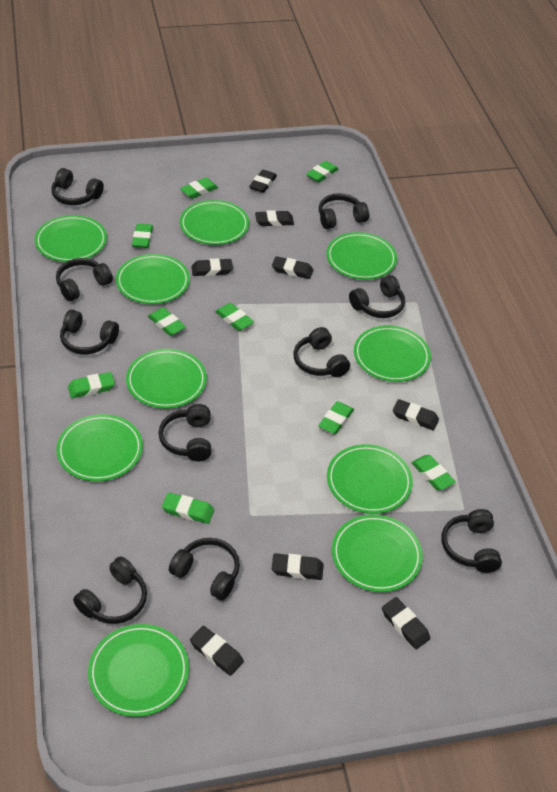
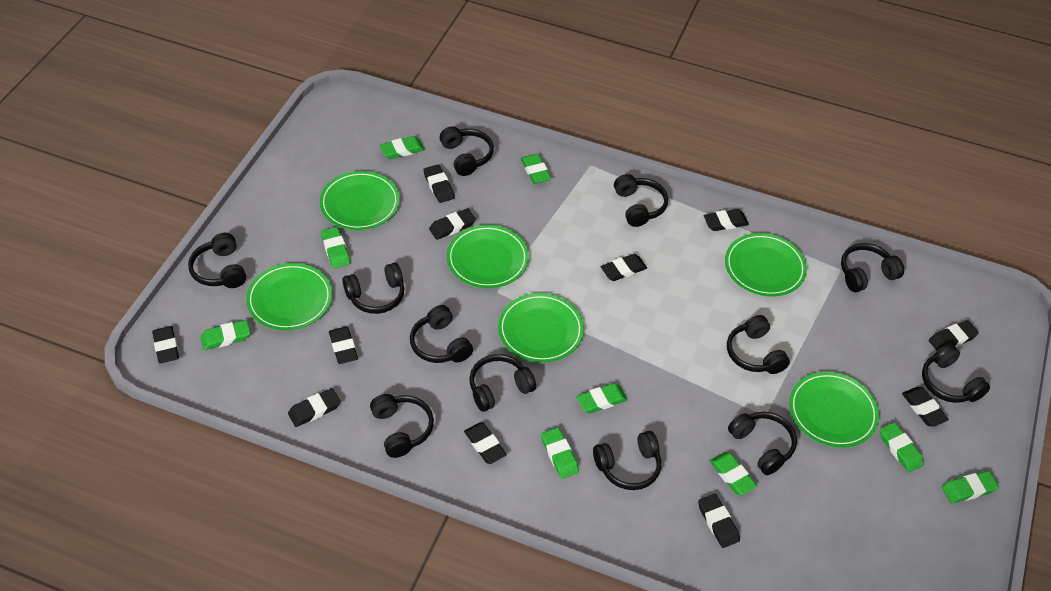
black eraser: 8 -> 11
black headphones: 10 -> 12
green plate: 10 -> 6

